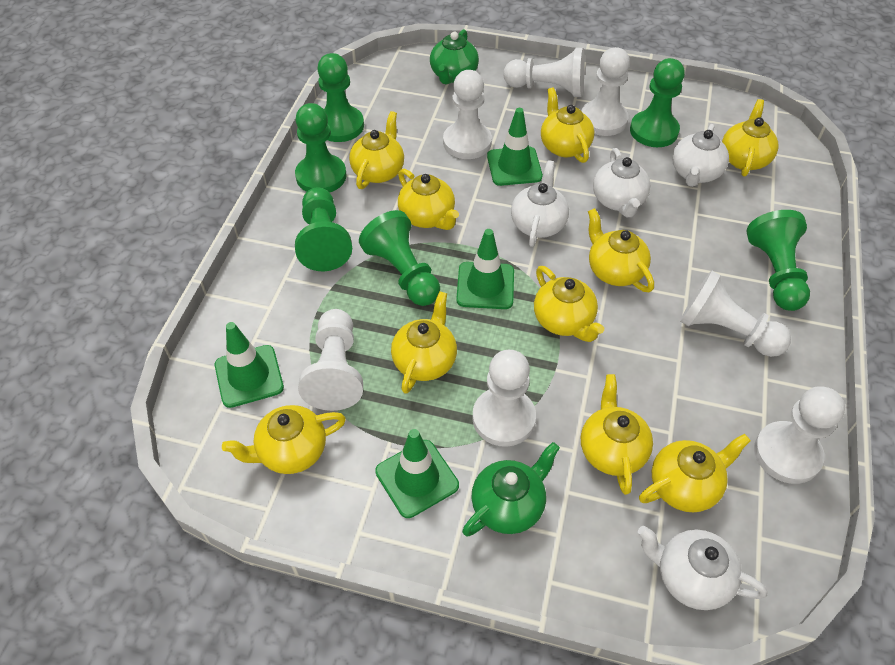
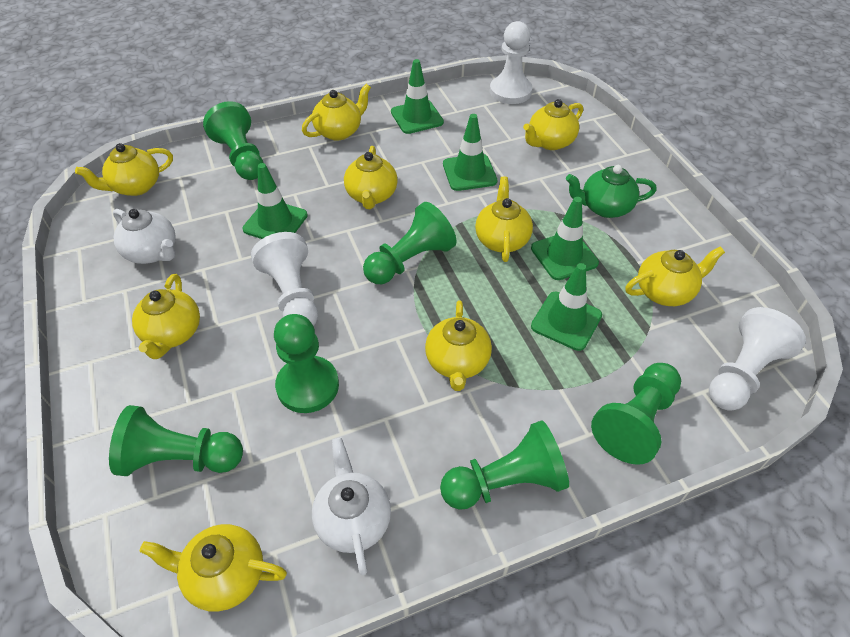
green teapot: 2 -> 1
green traffic cone: 4 -> 5
white pawn: 7 -> 3
white teapot: 4 -> 2
yellow teapot: 10 -> 9

